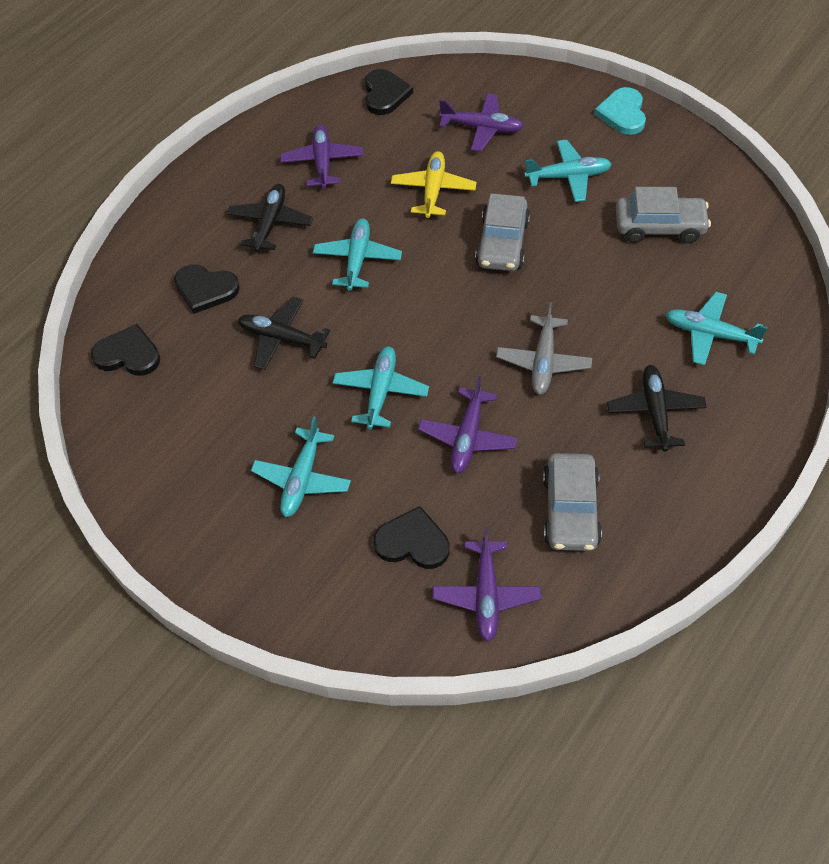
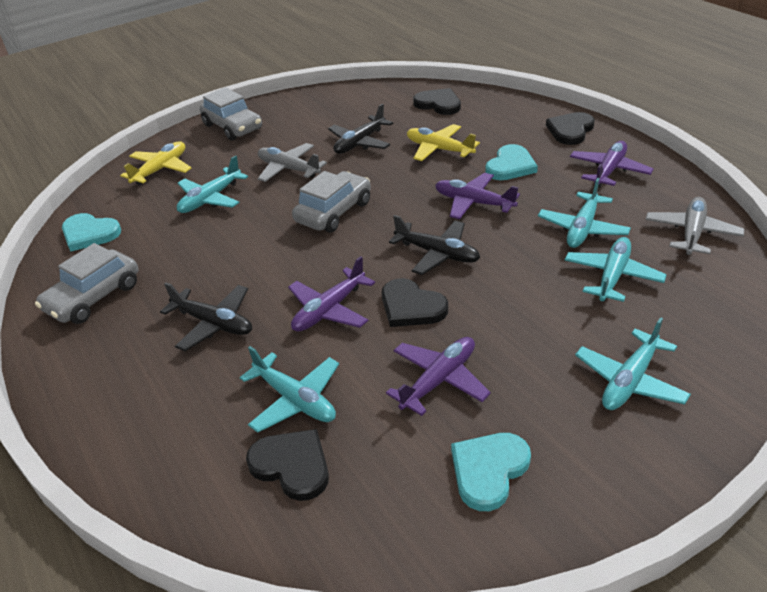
grey plane: 1 -> 2
turquoise heart: 1 -> 3
yellow plane: 1 -> 2

